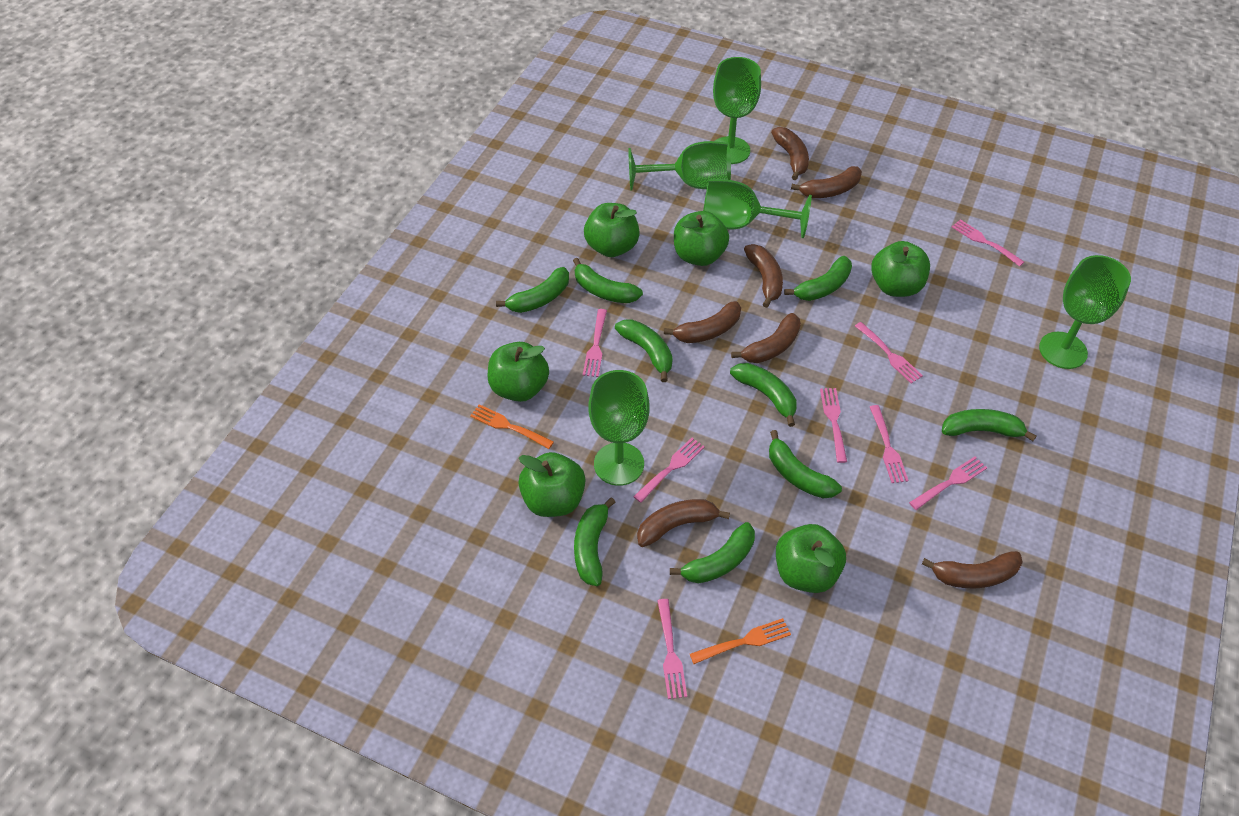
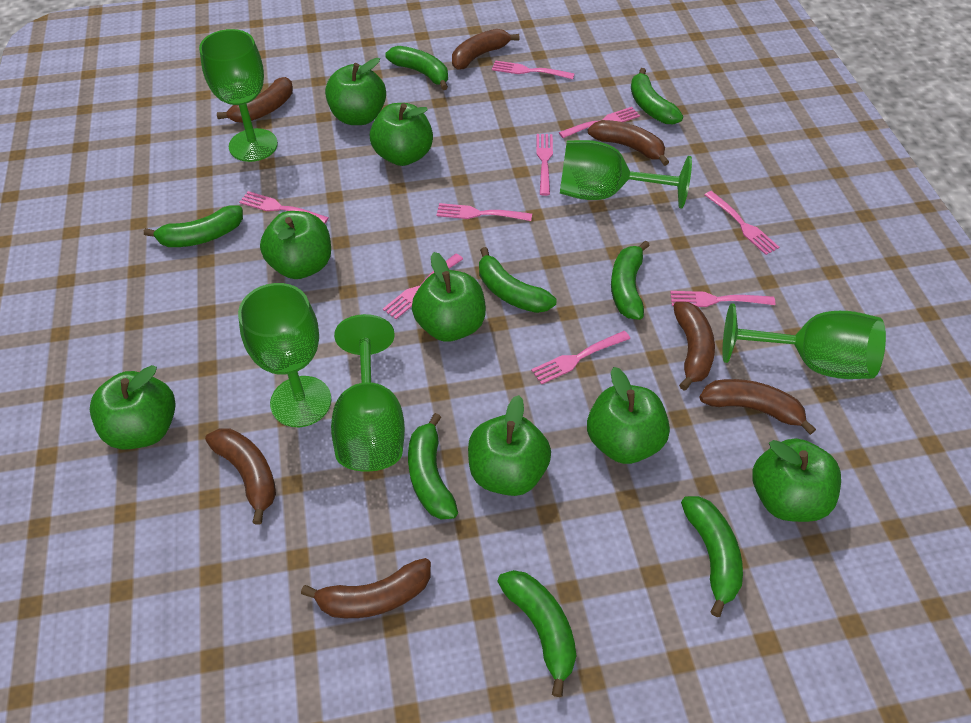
green apple: 6 -> 8
green banana: 9 -> 8
orange fork: 2 -> 0
pink fork: 8 -> 9

